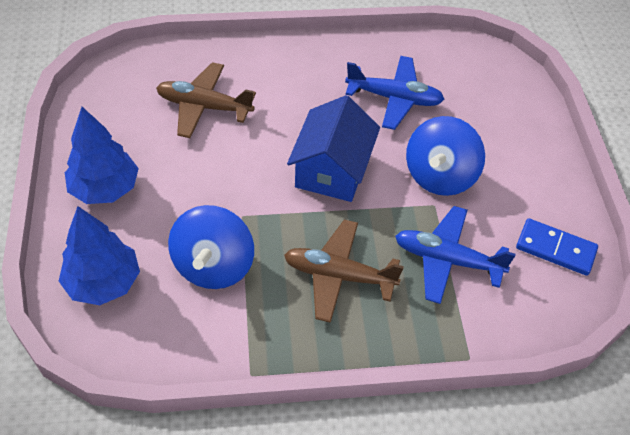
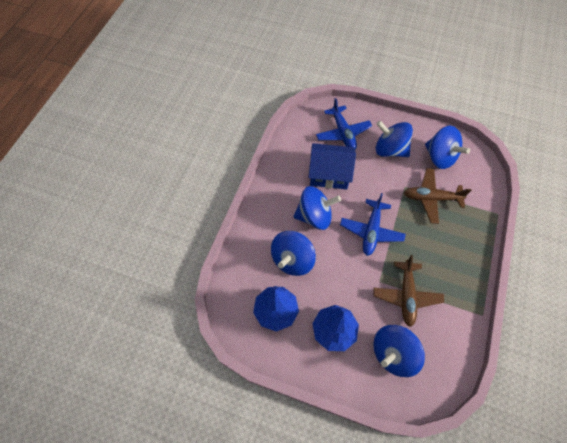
blue domino: 1 -> 0
blue spinning top: 2 -> 5

